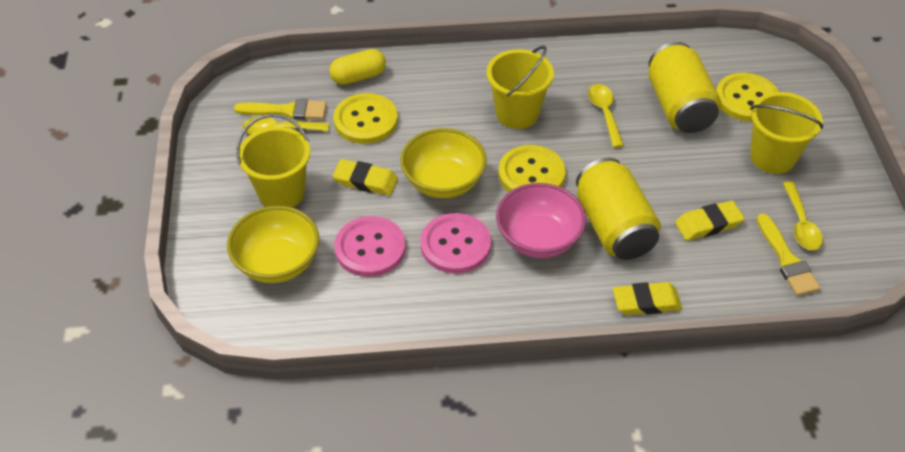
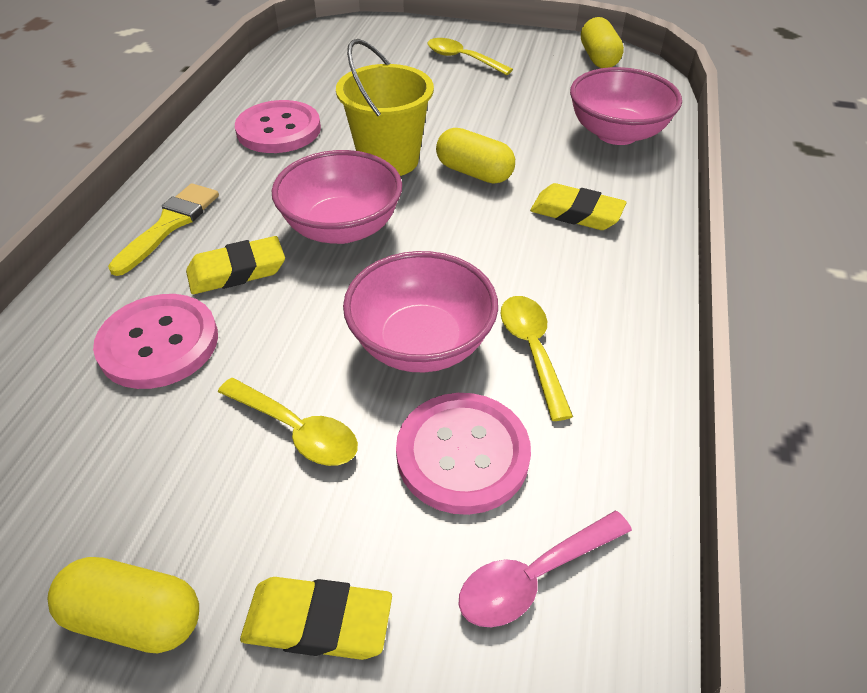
pink bowl: 1 -> 3
pink button: 2 -> 3
pink spoon: 0 -> 1
yellow bowl: 2 -> 0
yellow brush: 2 -> 1
yellow bucket: 3 -> 1
yellow button: 3 -> 0
yellow can: 2 -> 0
yellow capsule: 1 -> 3

